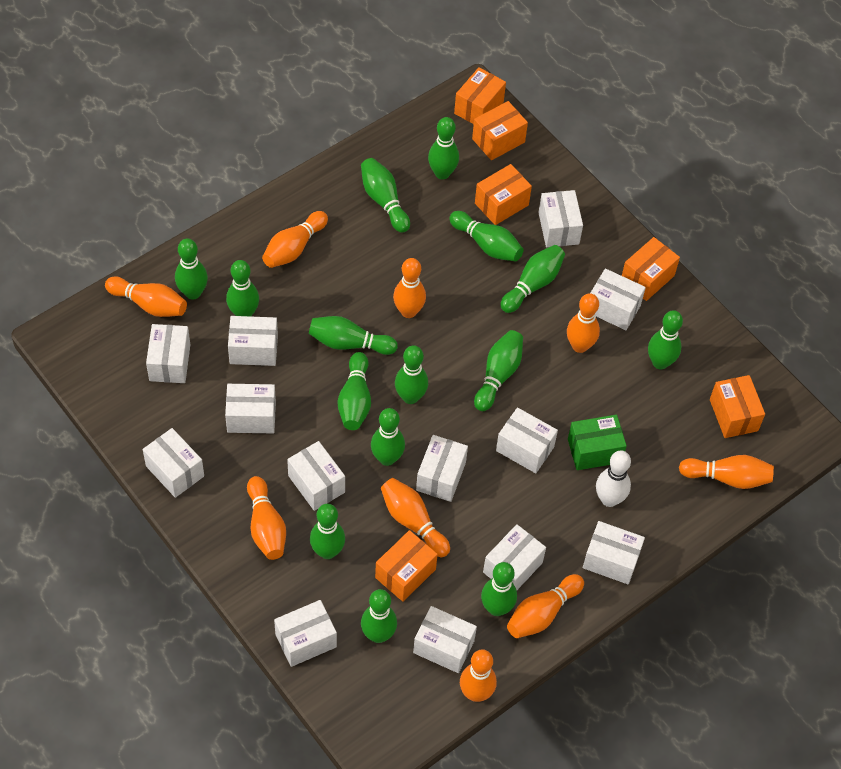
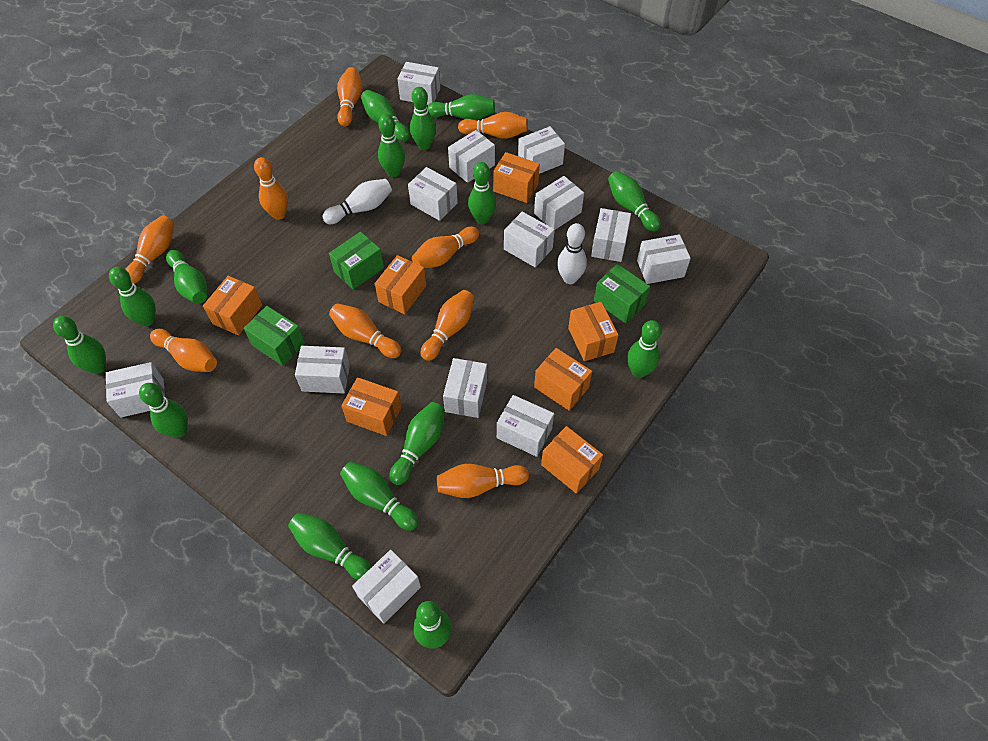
green box: 1 -> 3
orange box: 6 -> 7
white bowling pin: 1 -> 2

